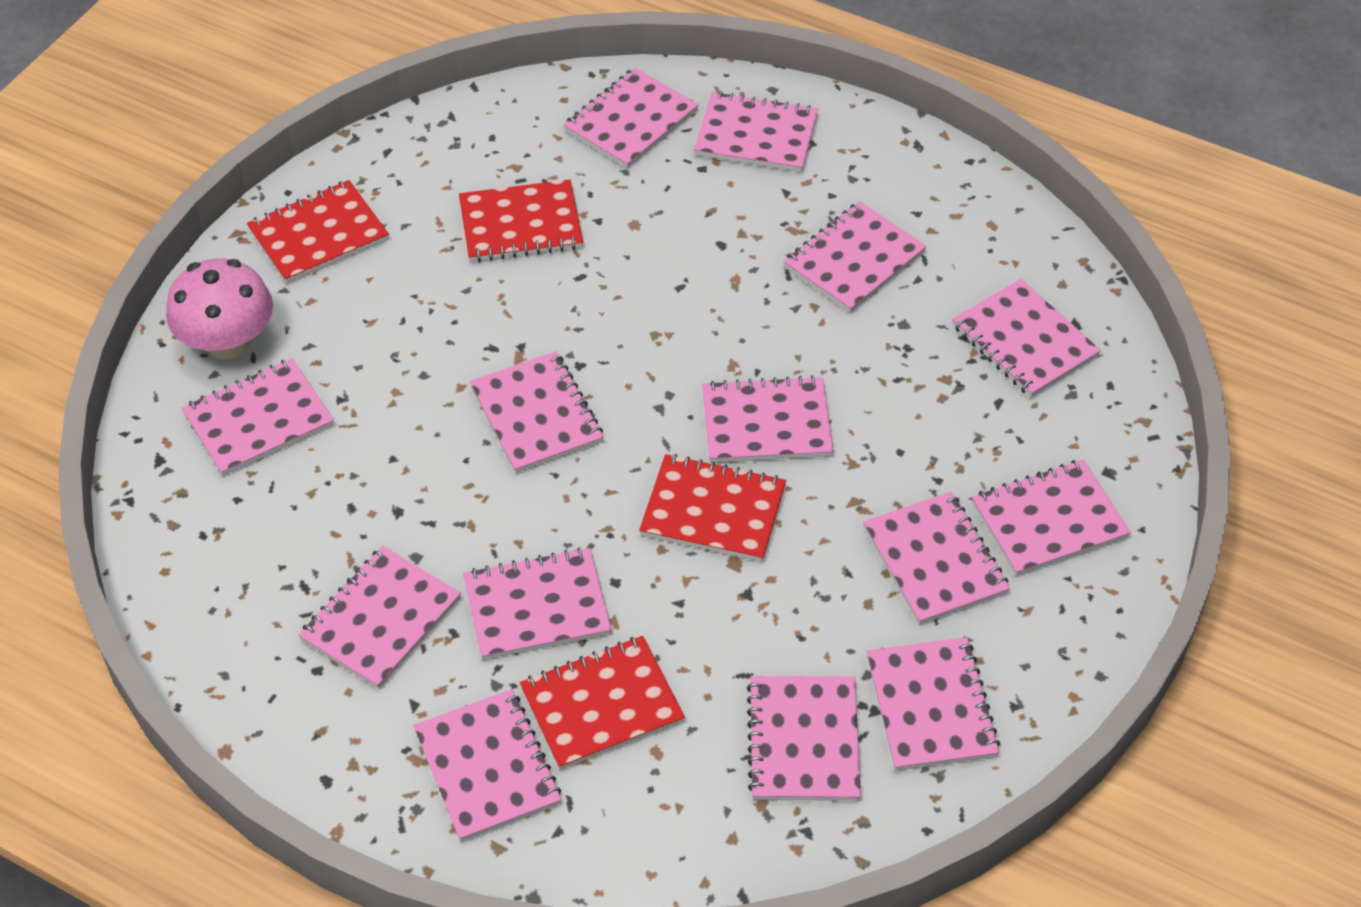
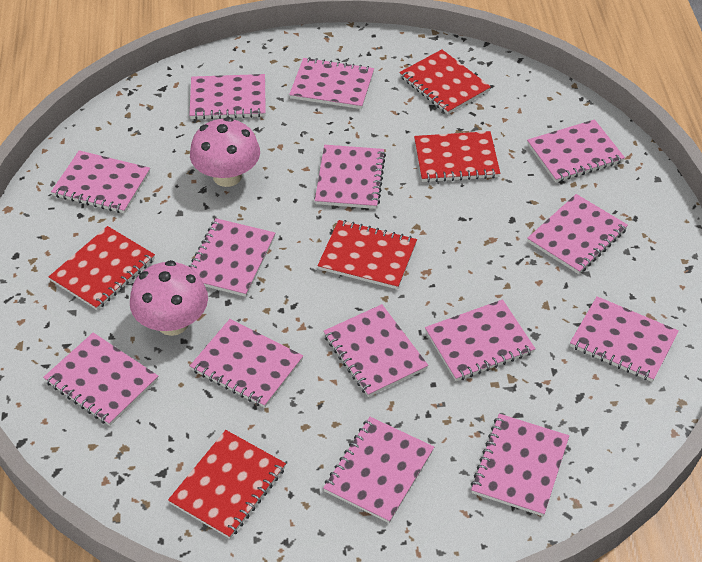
pink mushroom: 1 -> 2
red notebook: 4 -> 5

